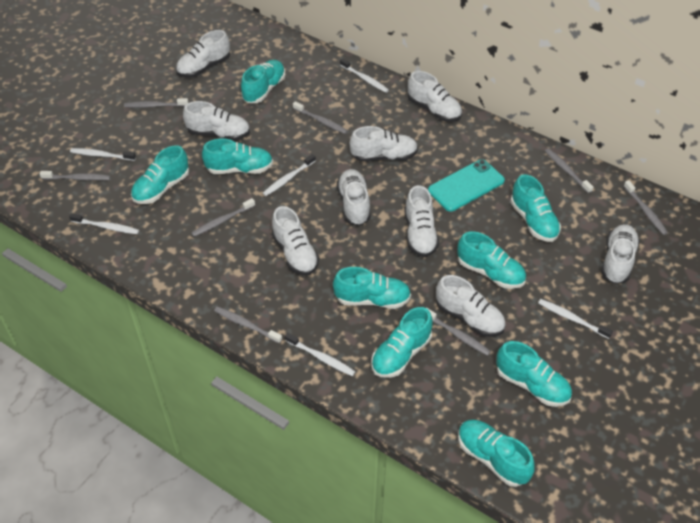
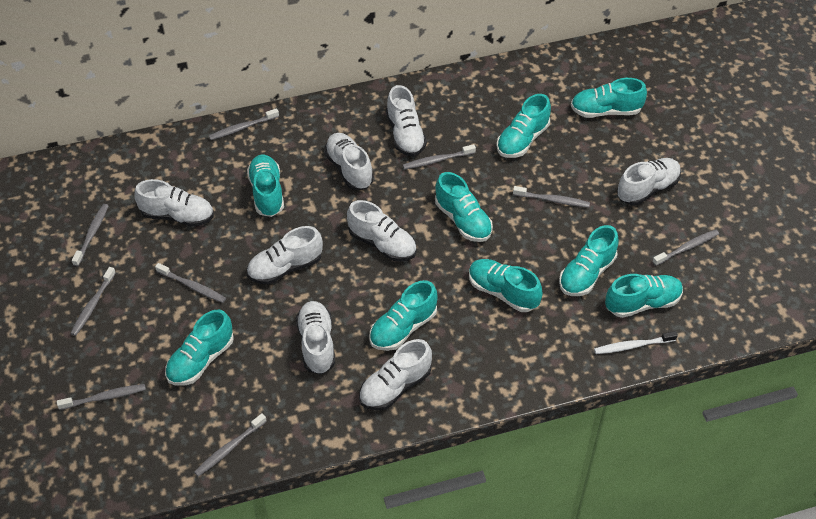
grey toothbrush: 8 -> 9
turquoise phone: 1 -> 0
white shoe: 9 -> 8
white toothbrush: 6 -> 1

